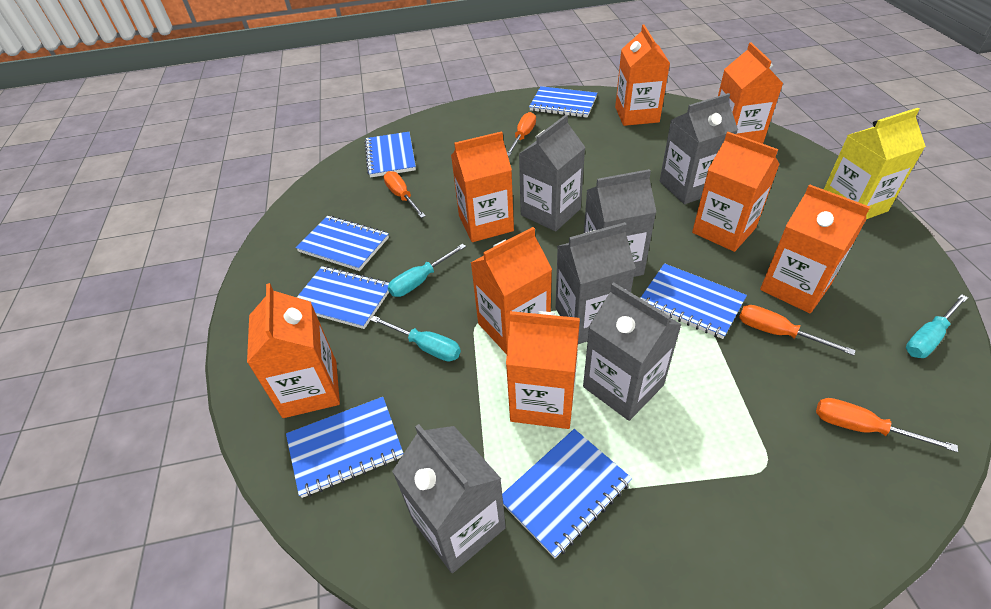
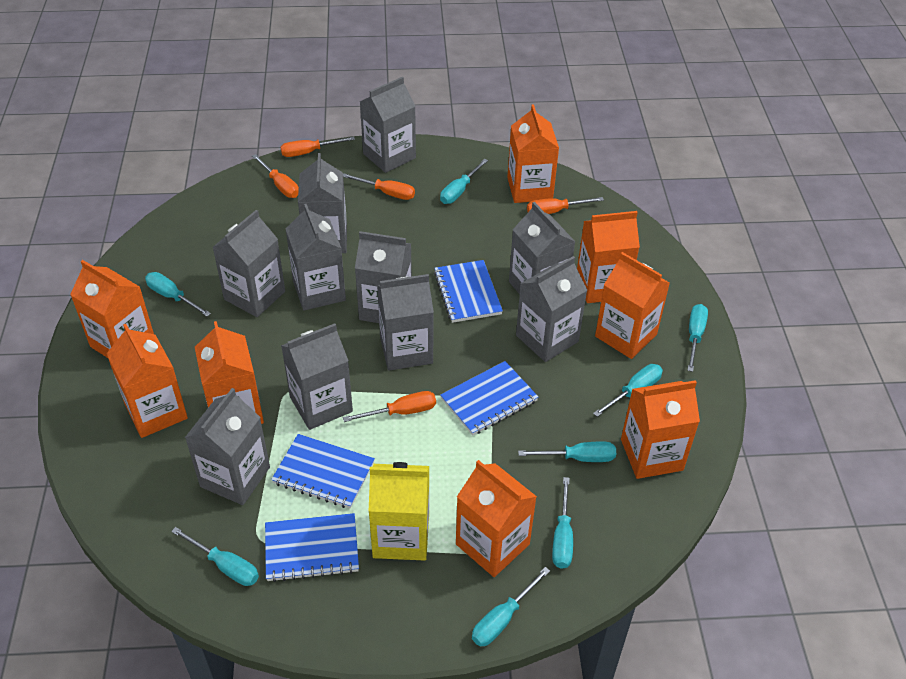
blue notebook: 7 -> 4
grey carton: 6 -> 10
orange screwdriver: 4 -> 5
turquoise screwdriver: 3 -> 8

